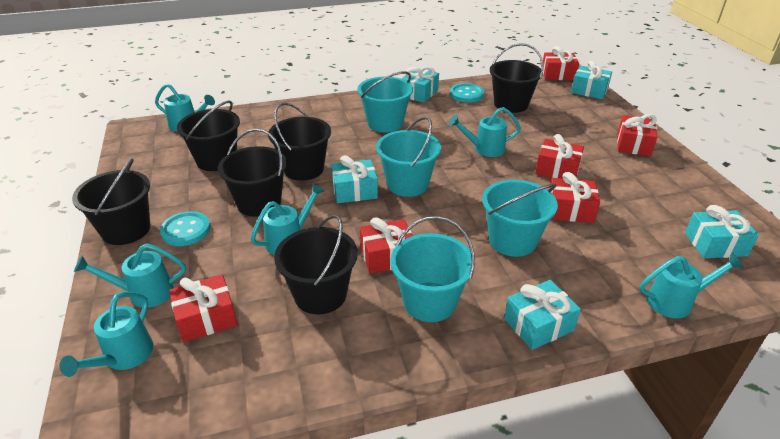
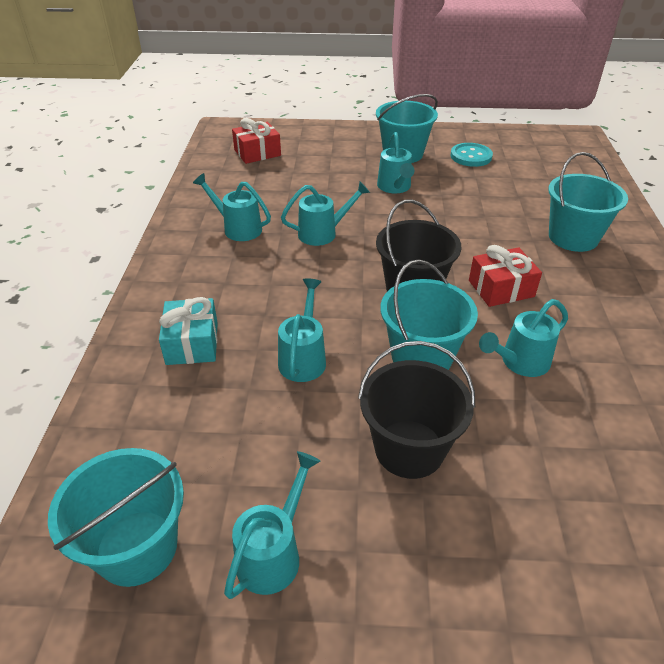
black bucket: 6 -> 2
red gift: 6 -> 2
turquoise button: 2 -> 1
turquoise gift: 5 -> 1

